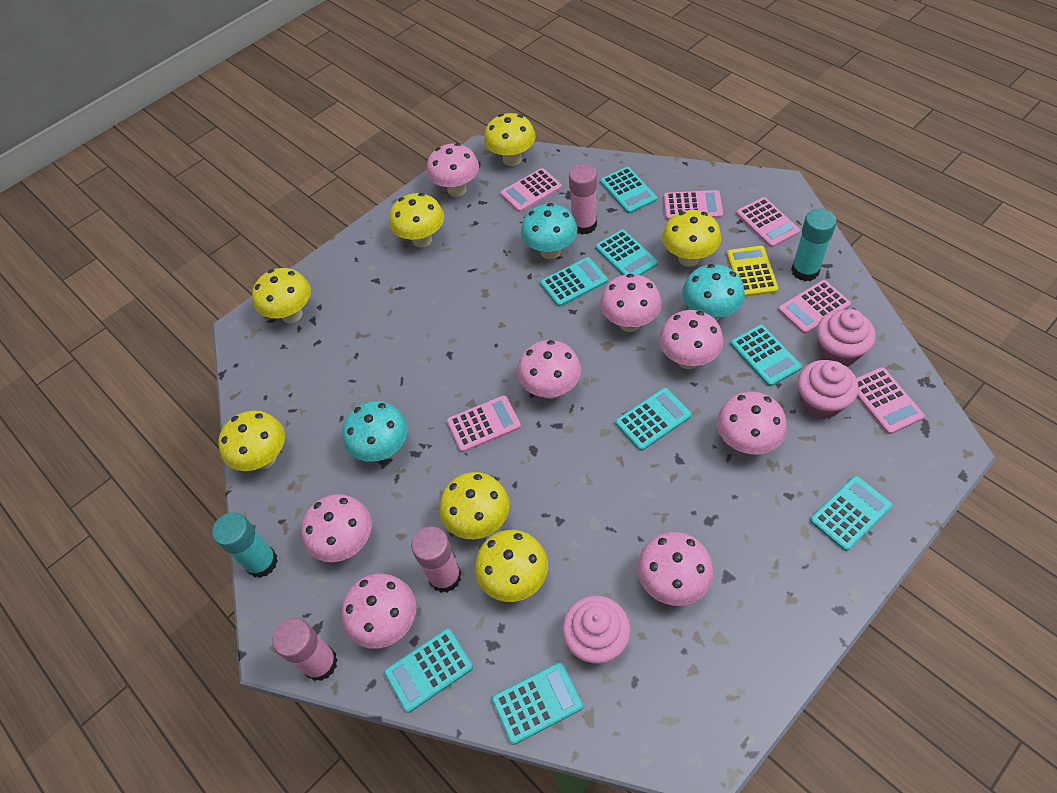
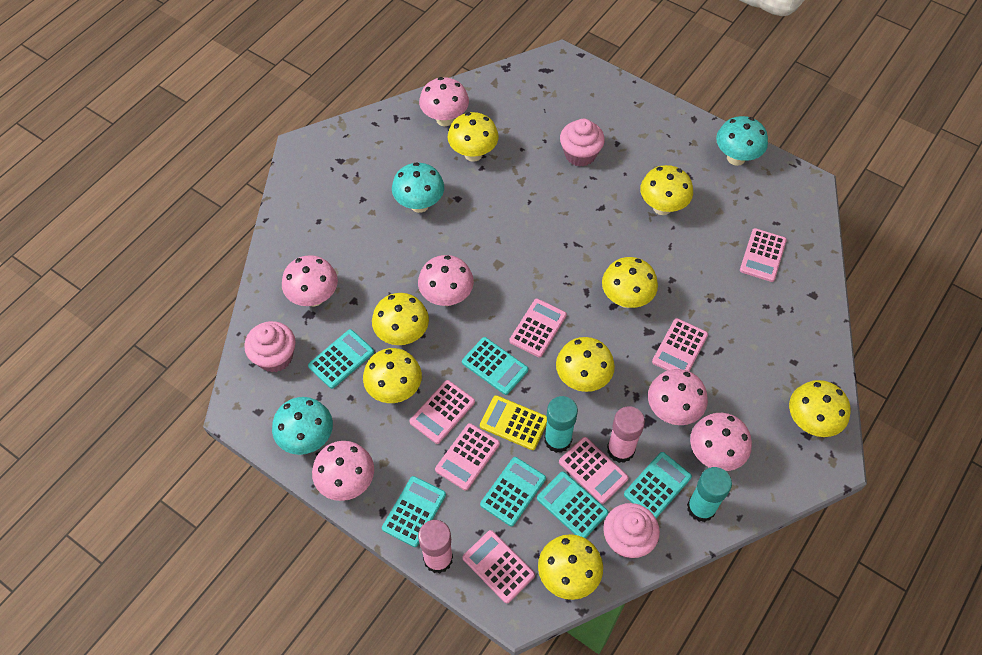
pink calculator: 6 -> 7
pink glue stick: 3 -> 2
pink mushroom: 8 -> 6
turquoise calculator: 8 -> 6
yellow mushroom: 7 -> 8

